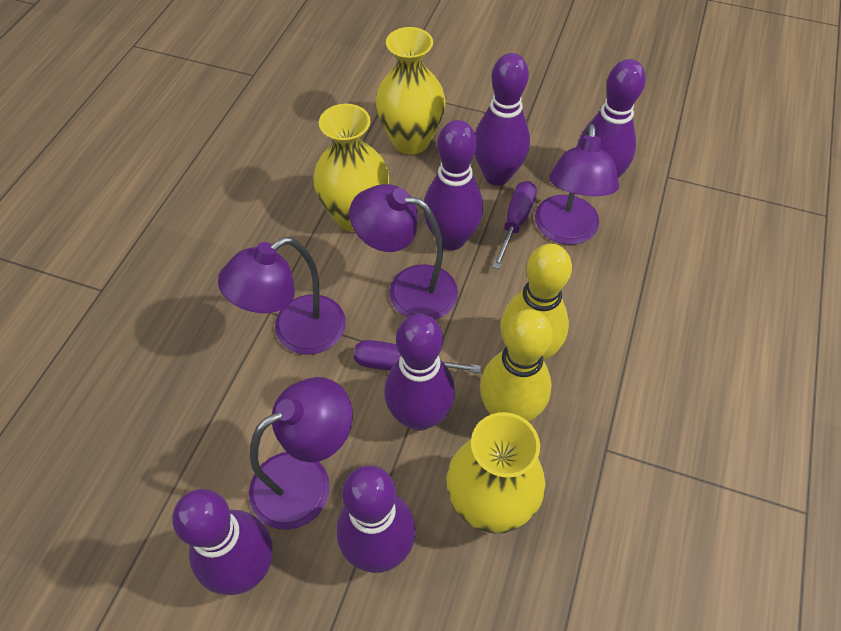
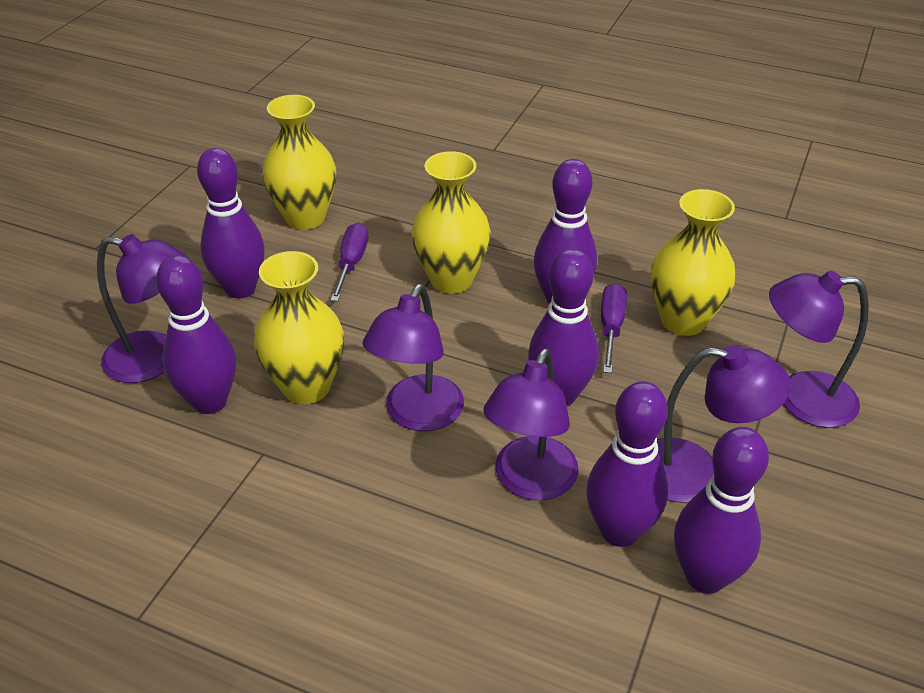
purple lamp: 4 -> 5
yellow bowling pin: 2 -> 0
yellow vase: 3 -> 4

